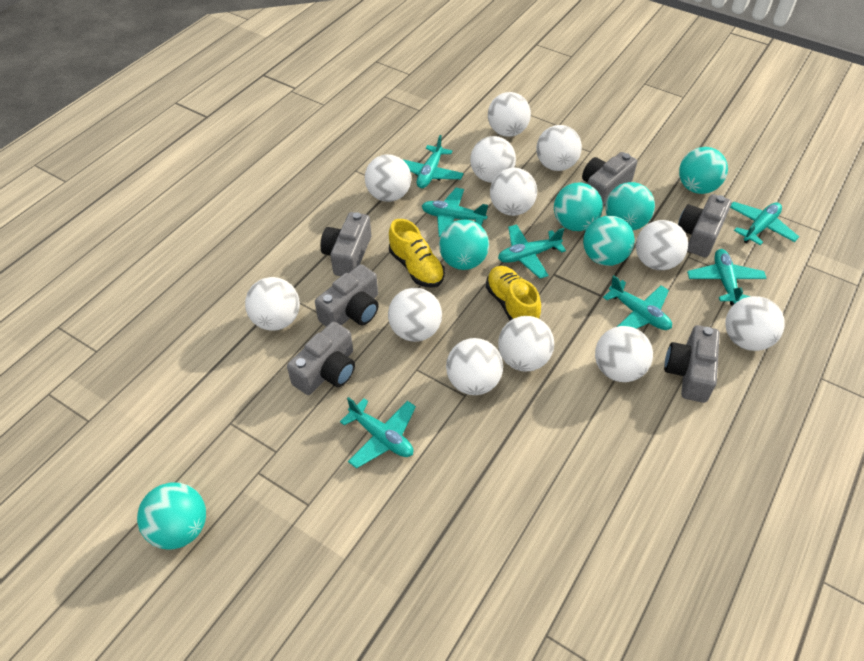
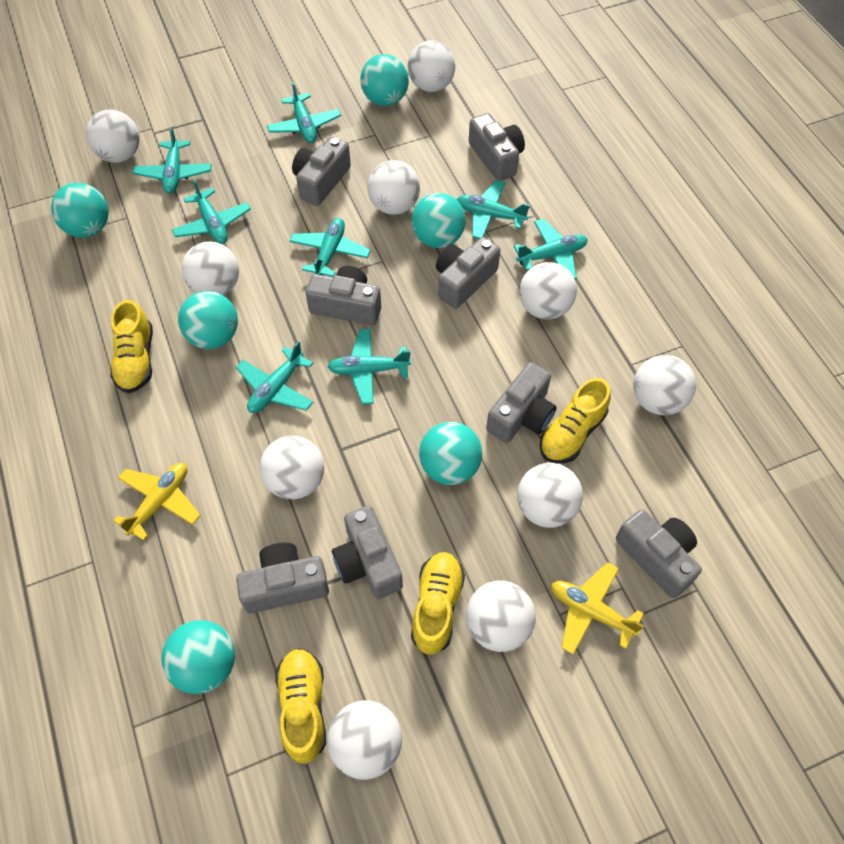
grey camera: 6 -> 8
turquoise plane: 7 -> 8
white ball: 12 -> 10
yellow plane: 0 -> 2
yellow shoe: 2 -> 4

